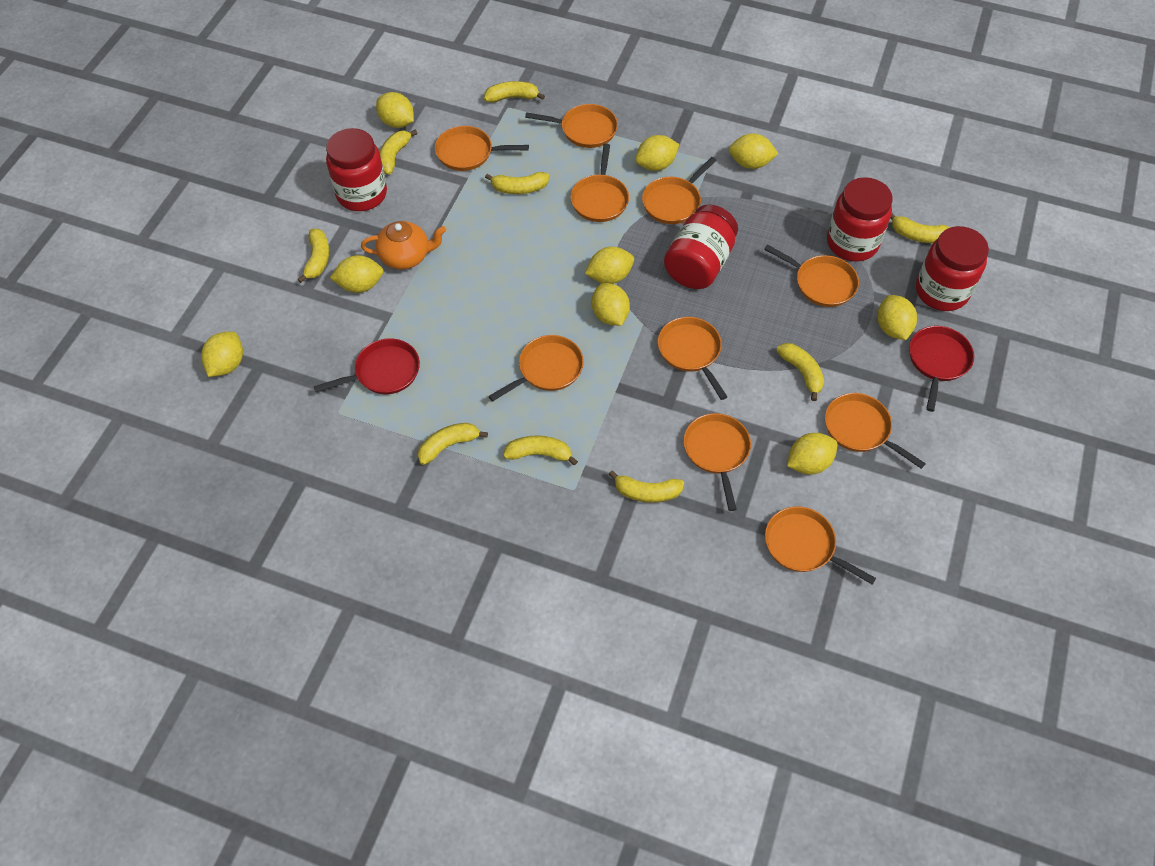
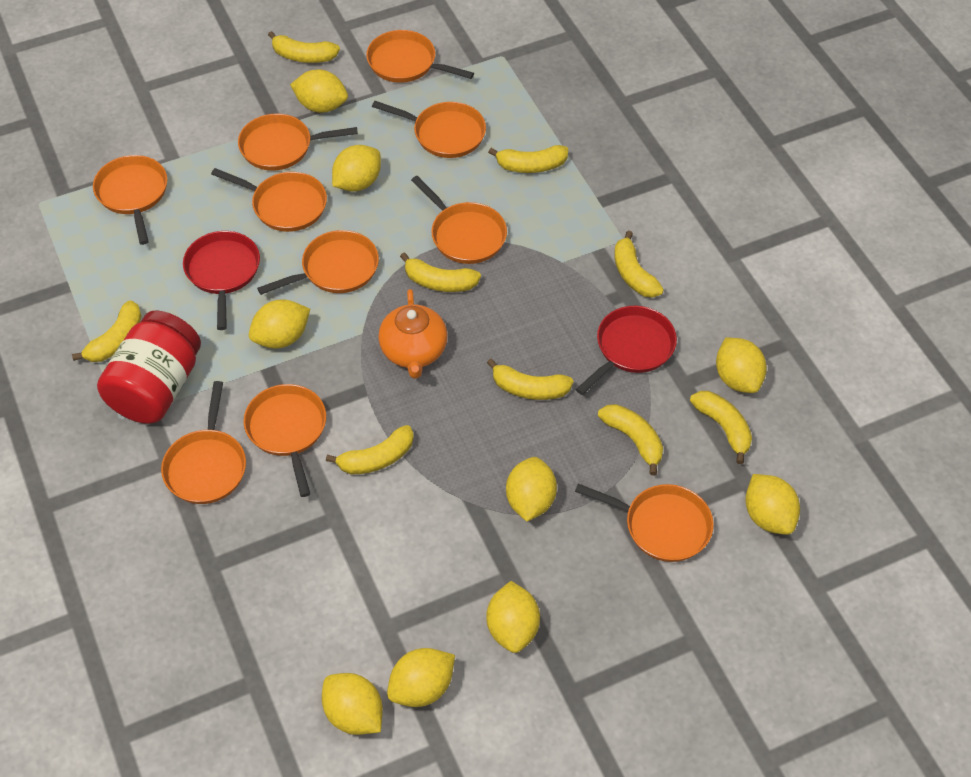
red jar: 4 -> 1

